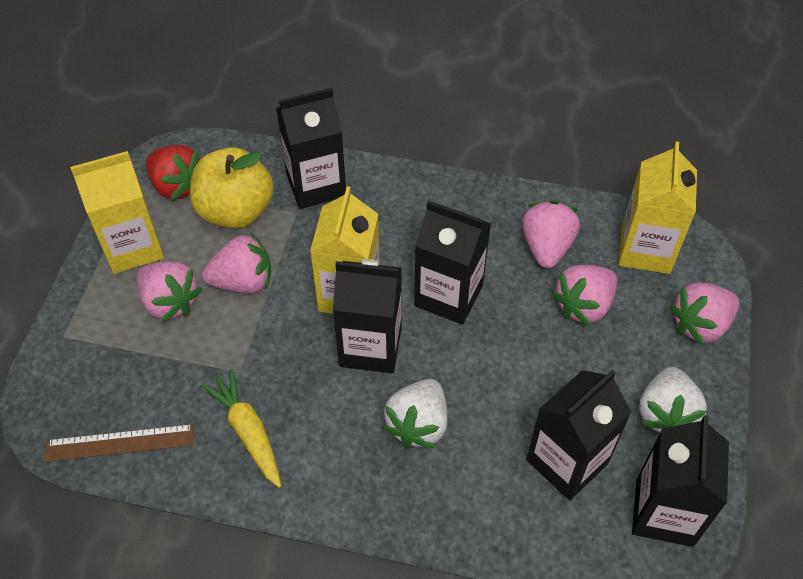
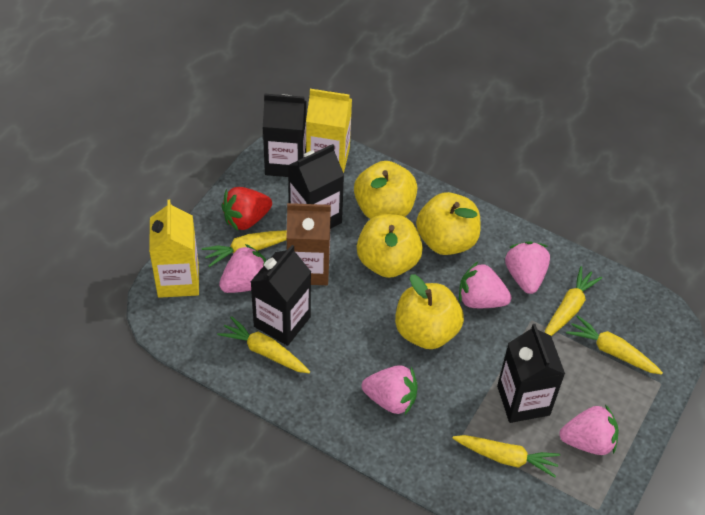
black carton: 5 -> 4
brown carton: 0 -> 1
brown ruler: 1 -> 0
white strawberry: 2 -> 0
yellow apple: 1 -> 4
yellow carrot: 1 -> 5
yellow carton: 3 -> 2

